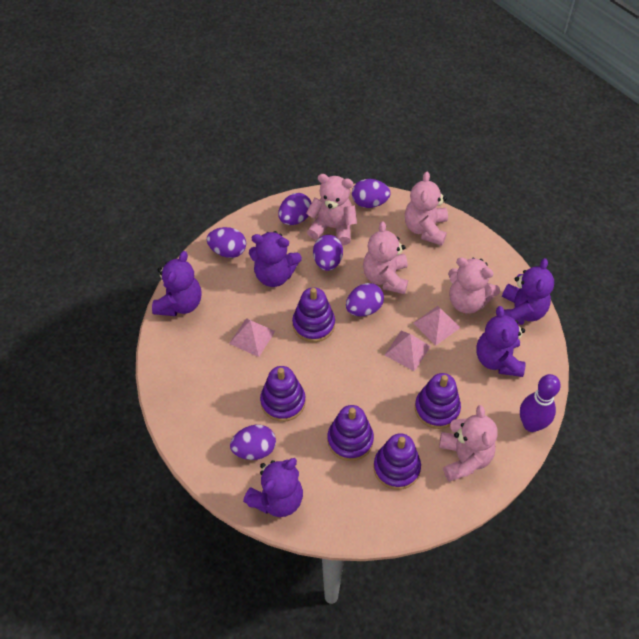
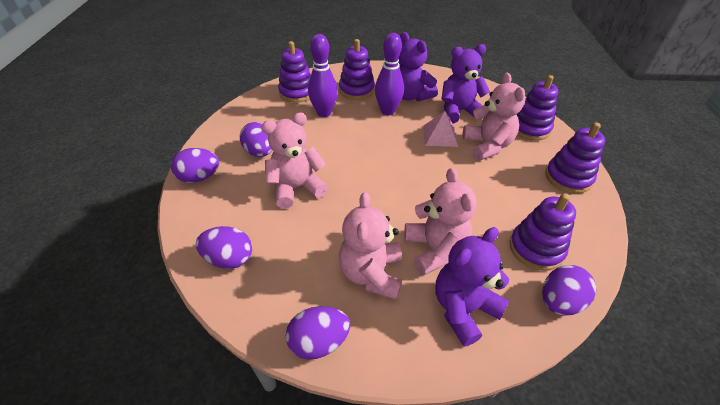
pink pyramid: 3 -> 1
pink teddy bear: 5 -> 4
purple bowling pin: 1 -> 2
purple egg: 6 -> 5
purple teddy bear: 5 -> 3

